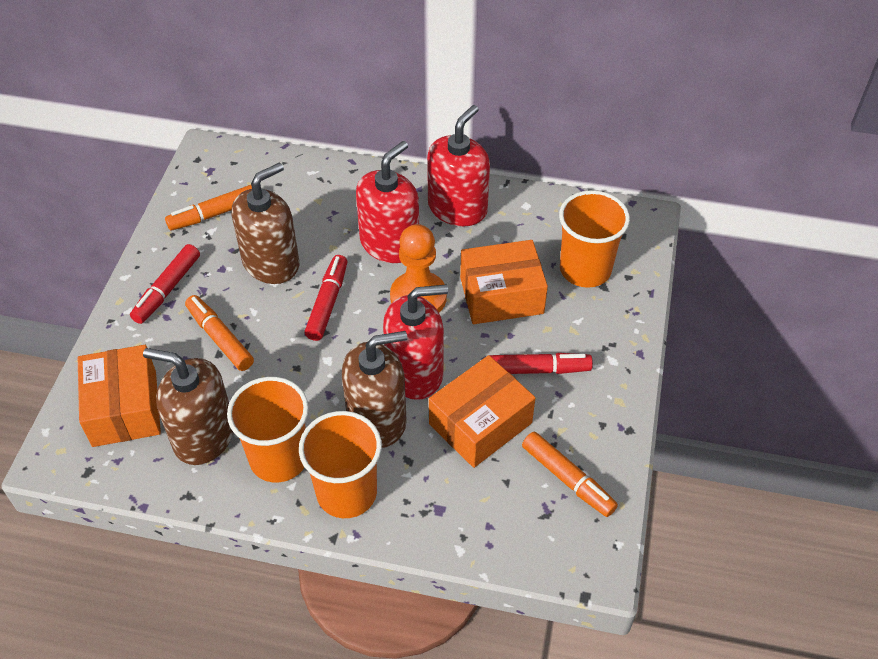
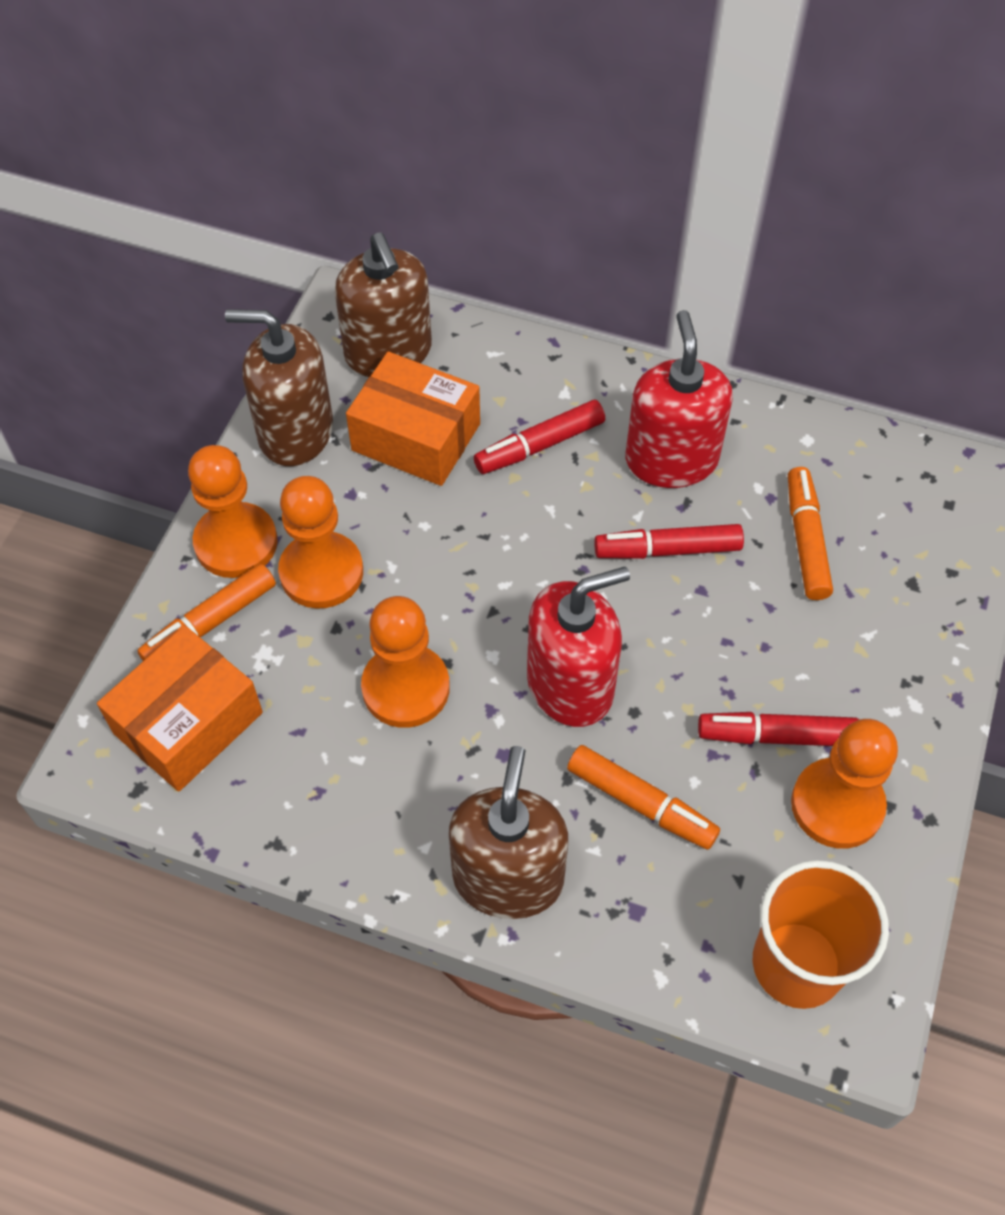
orange box: 3 -> 2
orange cup: 3 -> 1
orange pawn: 1 -> 4
red soap dispenser: 3 -> 2

